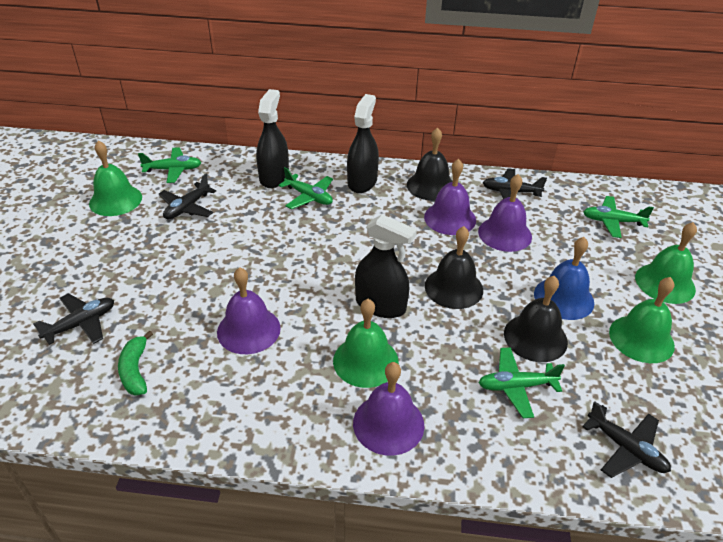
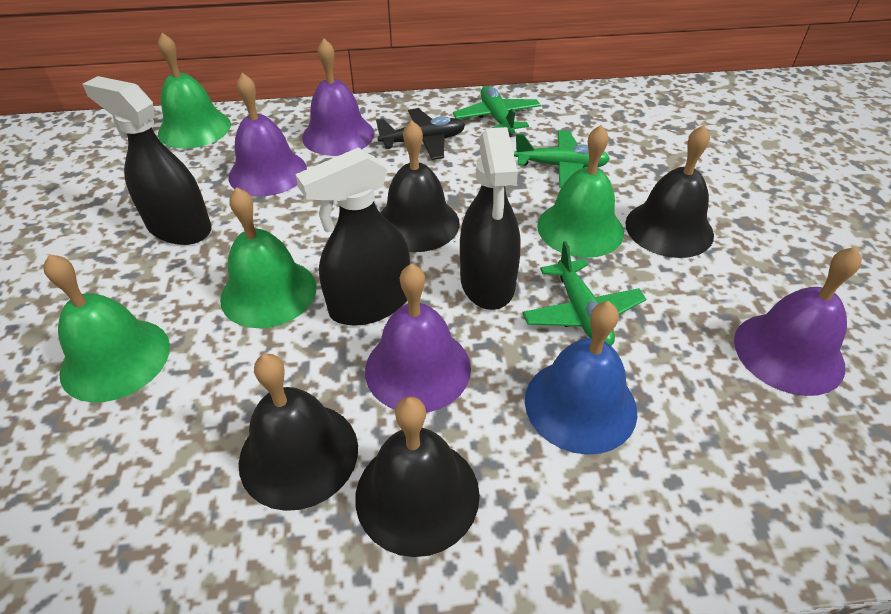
black bell: 3 -> 4
black plane: 4 -> 1
green banana: 1 -> 0
green plane: 4 -> 3

